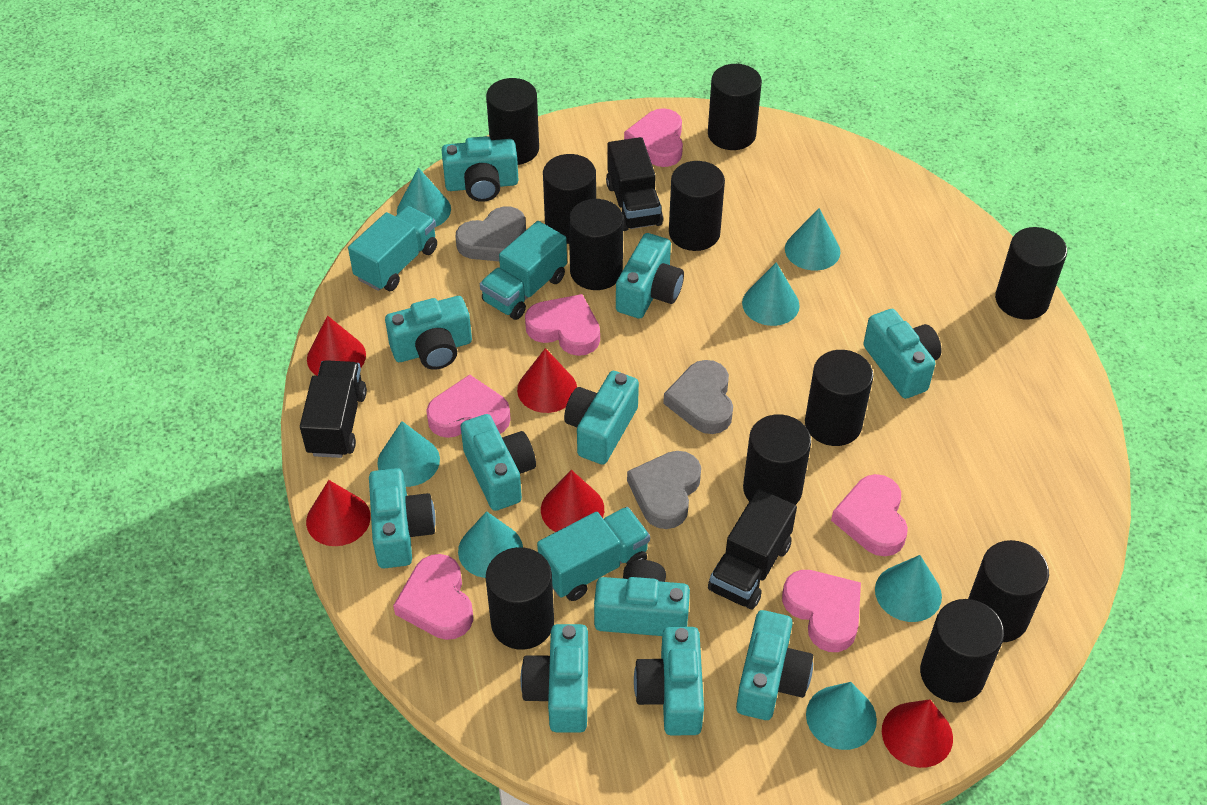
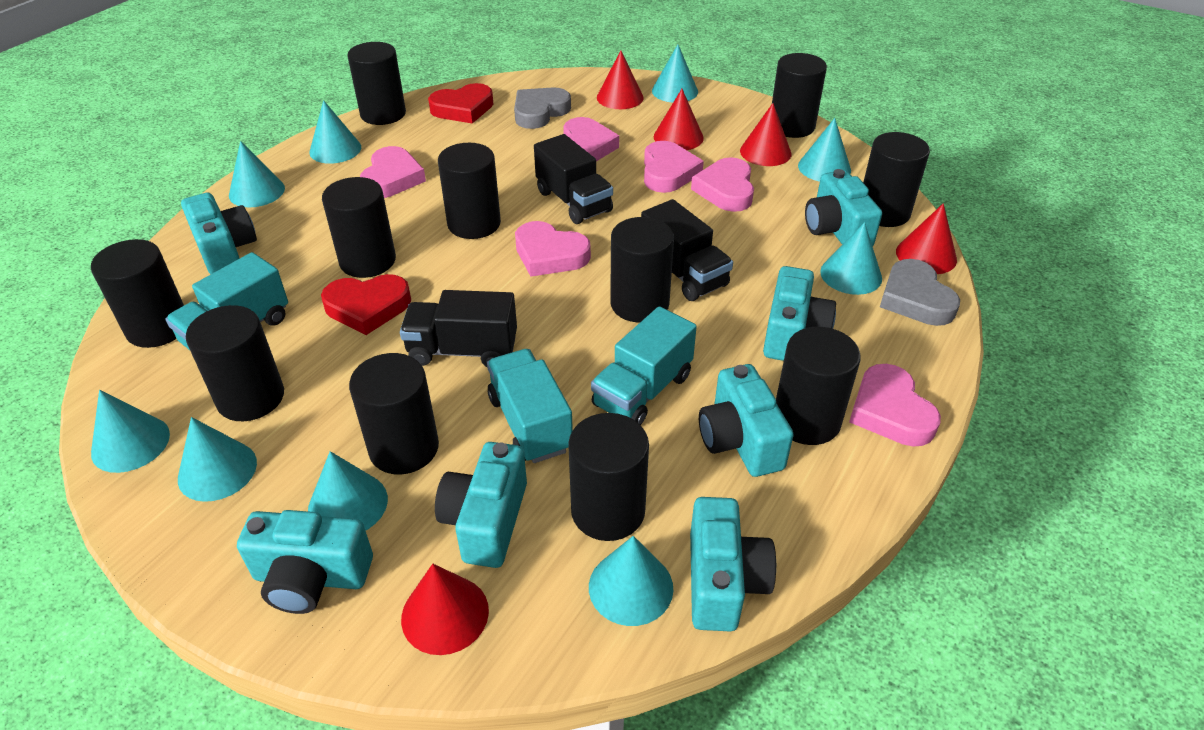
grey heart: 3 -> 2
red heart: 0 -> 2
turquoise camera: 11 -> 7
turquoise cone: 7 -> 9

